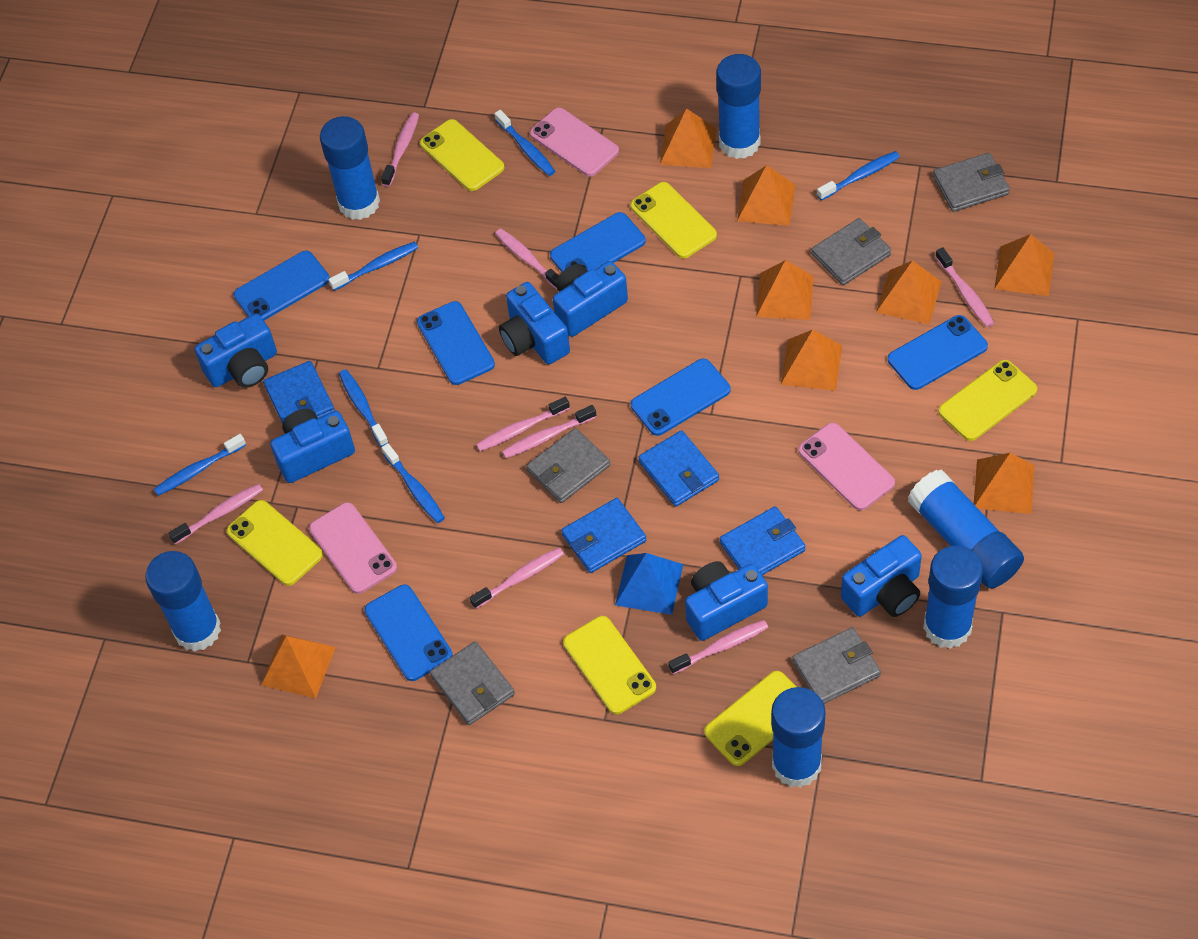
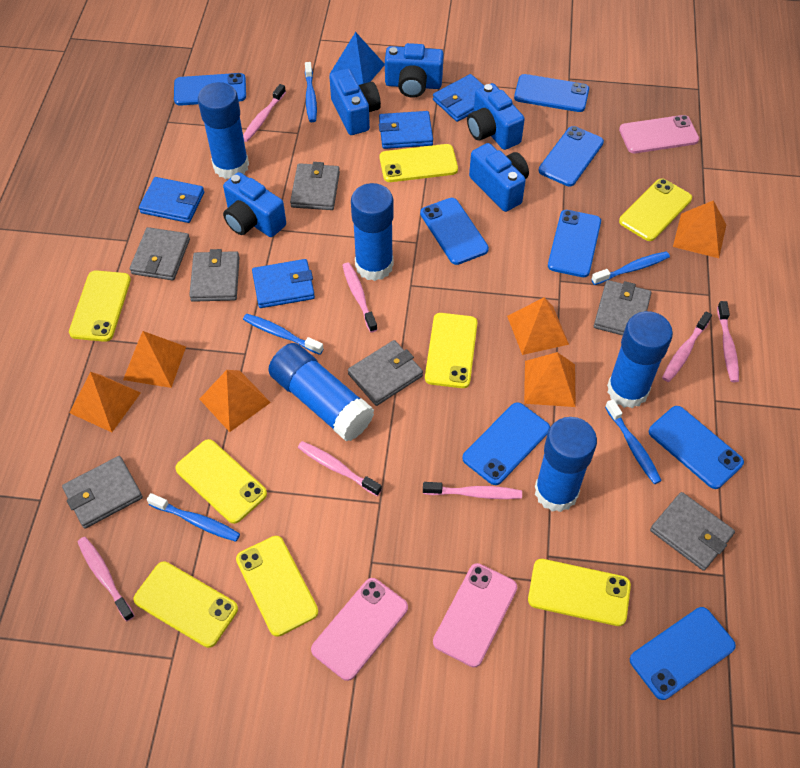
blue camera: 6 -> 5
blue glue stick: 6 -> 5
blue phone: 6 -> 8
blue toothbrush: 6 -> 5
grey wallet: 5 -> 7
orange pyramid: 8 -> 6
pink toothbrush: 8 -> 7
yellow phone: 6 -> 8

